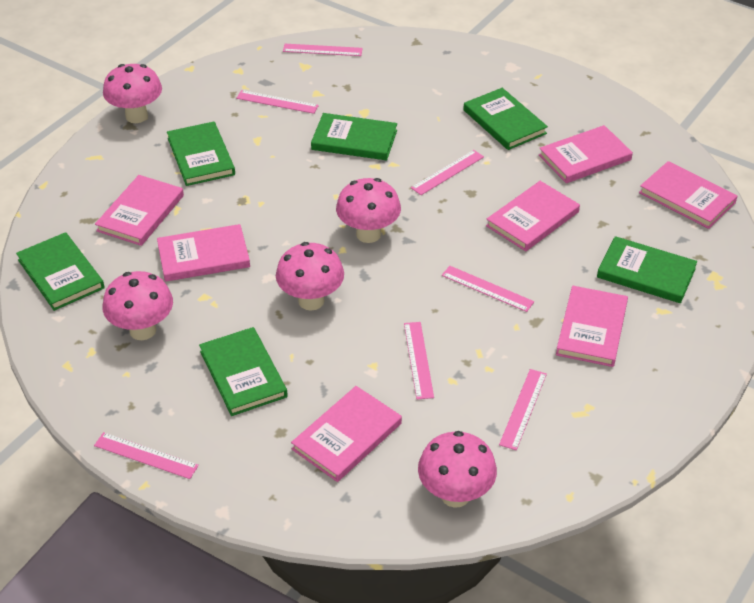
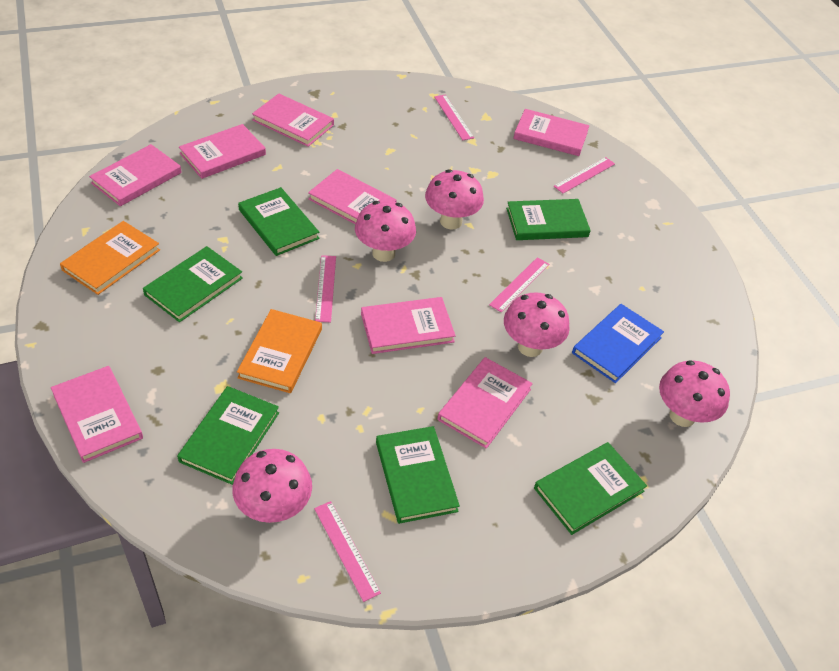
blue book: 0 -> 1
orange book: 0 -> 2
pink book: 7 -> 8
pink ruler: 7 -> 5

